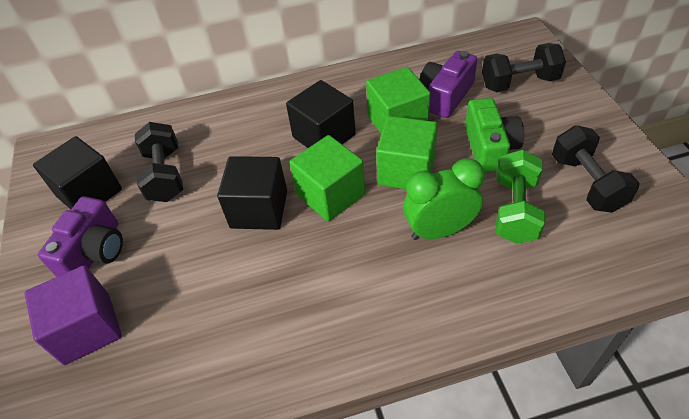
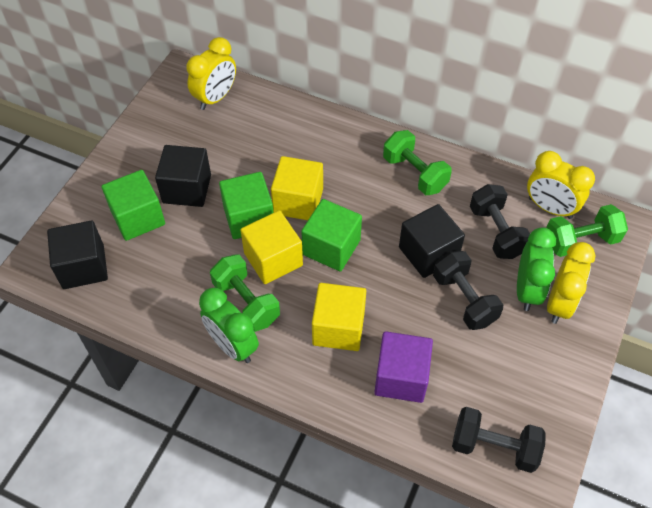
green camera: 1 -> 0
green clock: 1 -> 2
green dumbbell: 1 -> 3
purple camera: 2 -> 0
yellow clock: 0 -> 3
yellow cube: 0 -> 3

